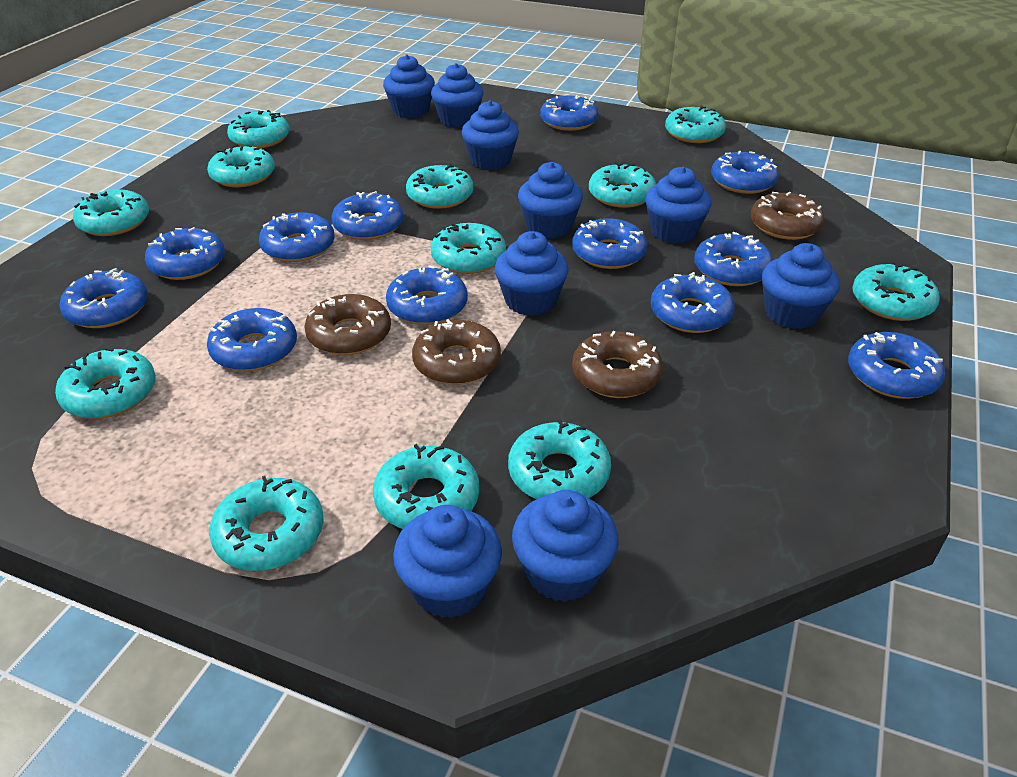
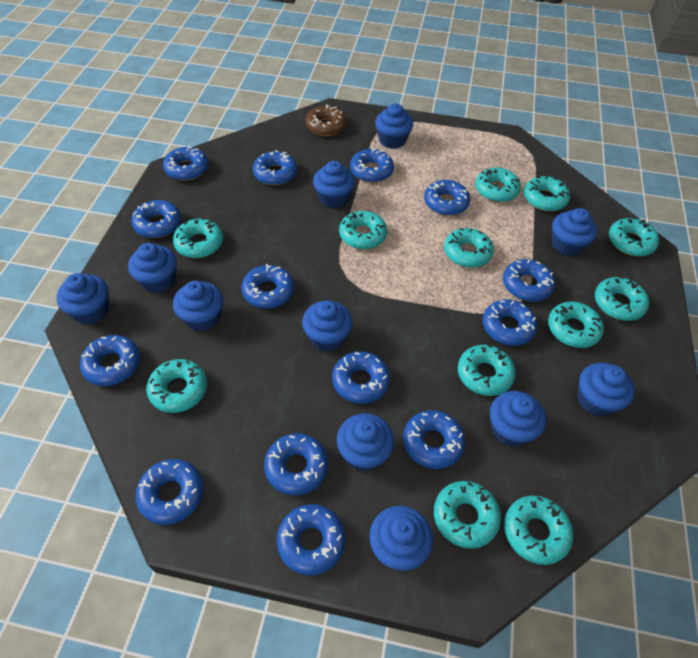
blue cupcake: 9 -> 11
blue donut: 12 -> 14
brown donut: 4 -> 1

